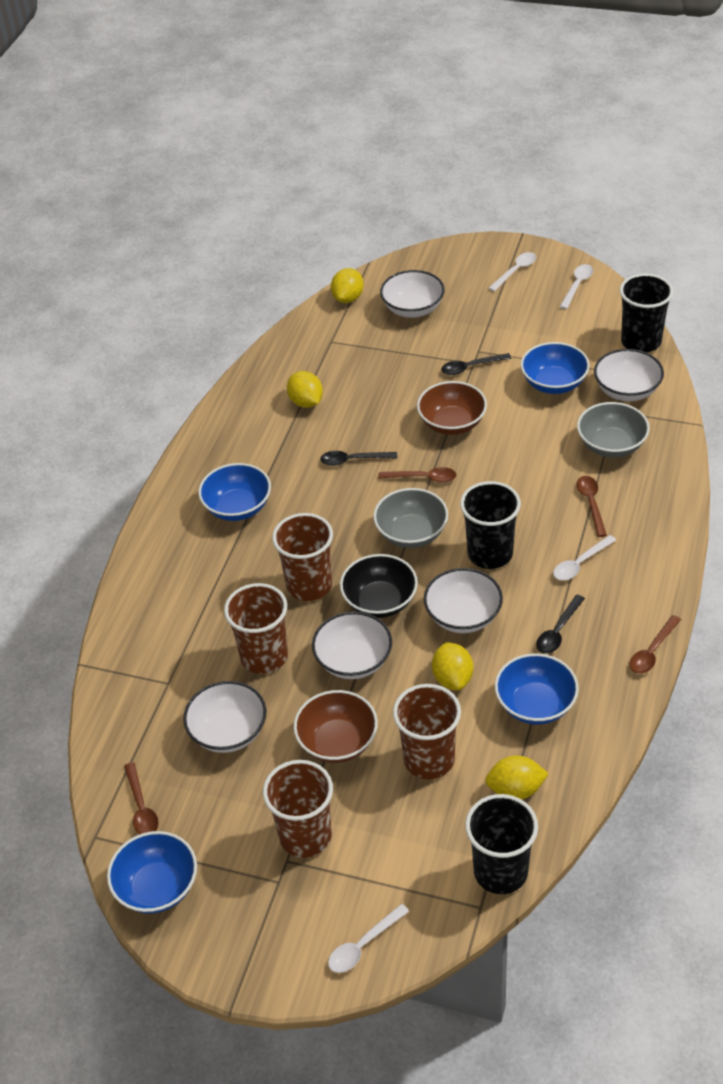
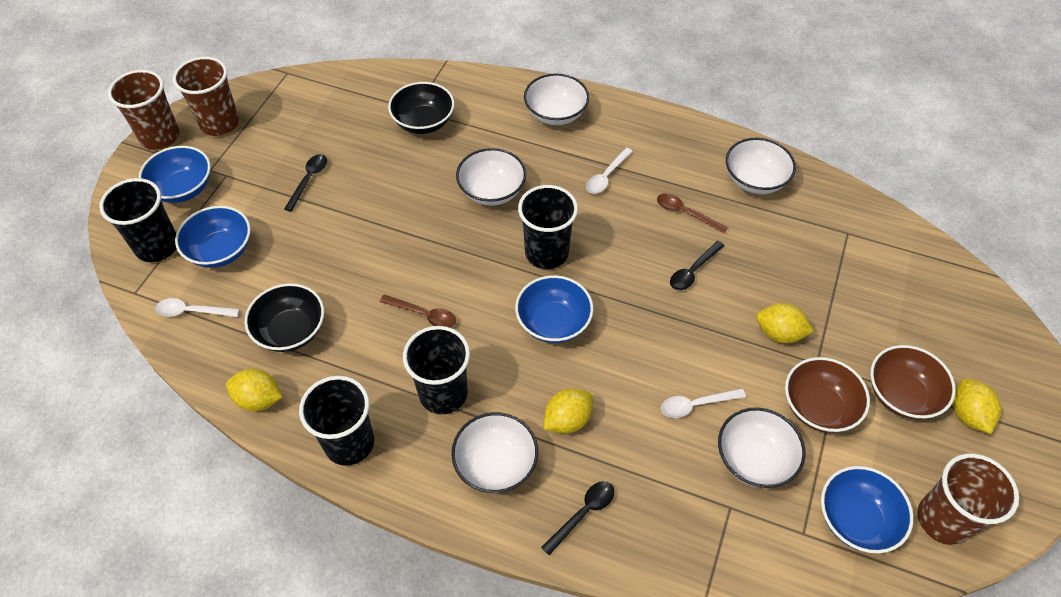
black bowl: 1 -> 2
black cup: 3 -> 4
brown cup: 4 -> 3
brown spoon: 4 -> 2
grey bowl: 2 -> 0
white spoon: 4 -> 3

